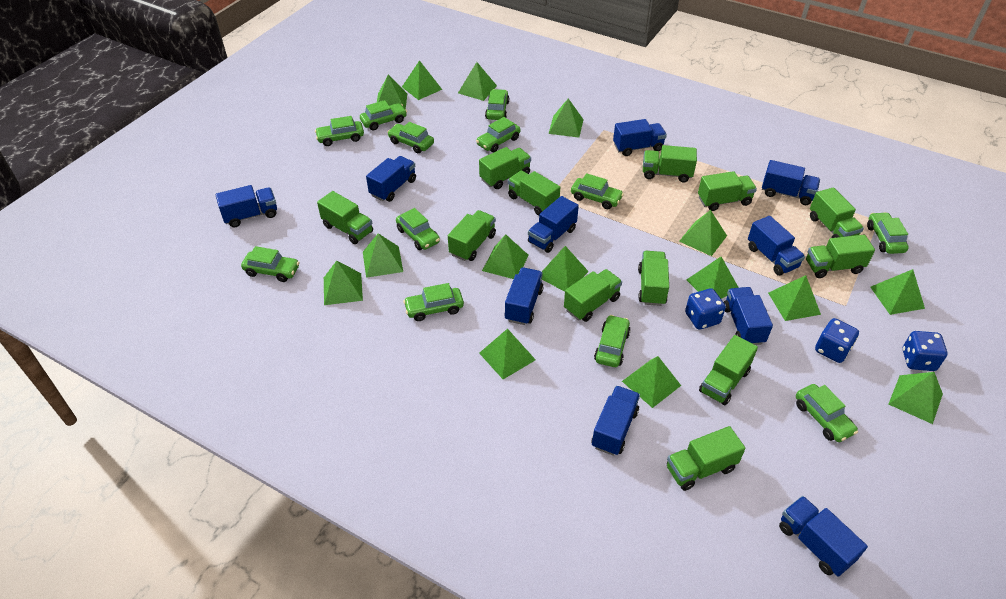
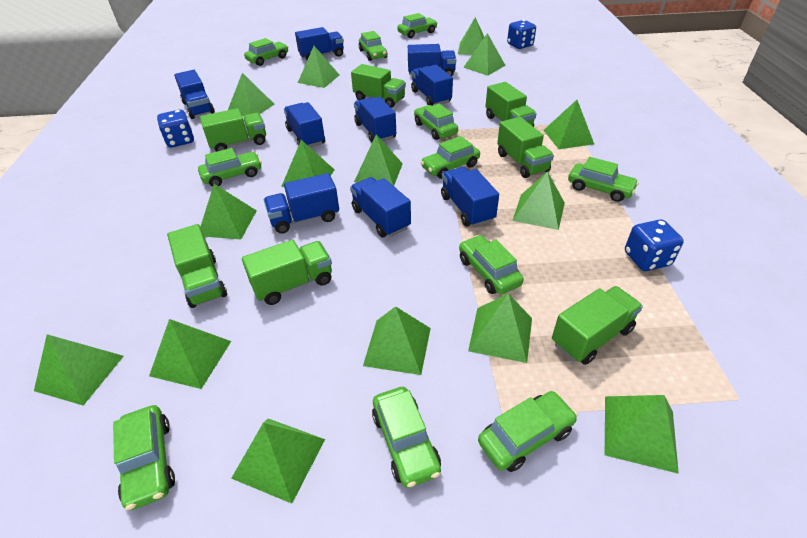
blue truck: 10 -> 9
green car: 12 -> 11
green truck: 12 -> 7

